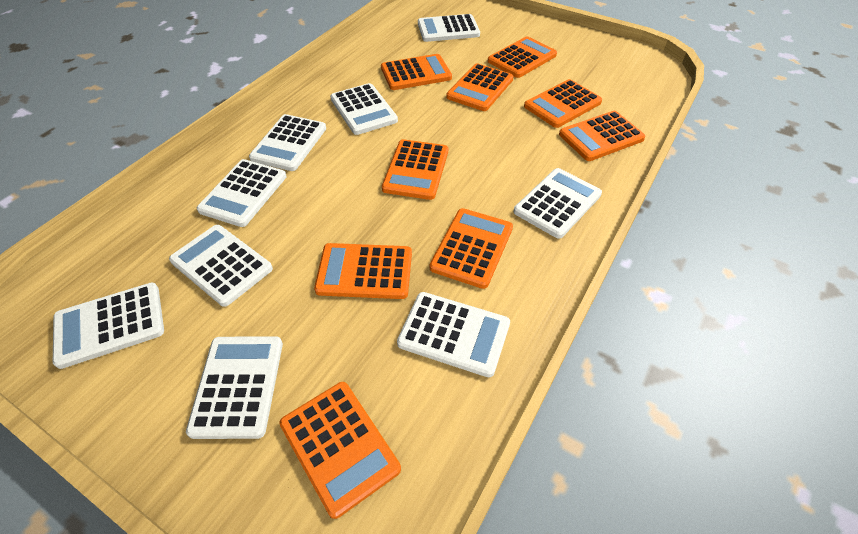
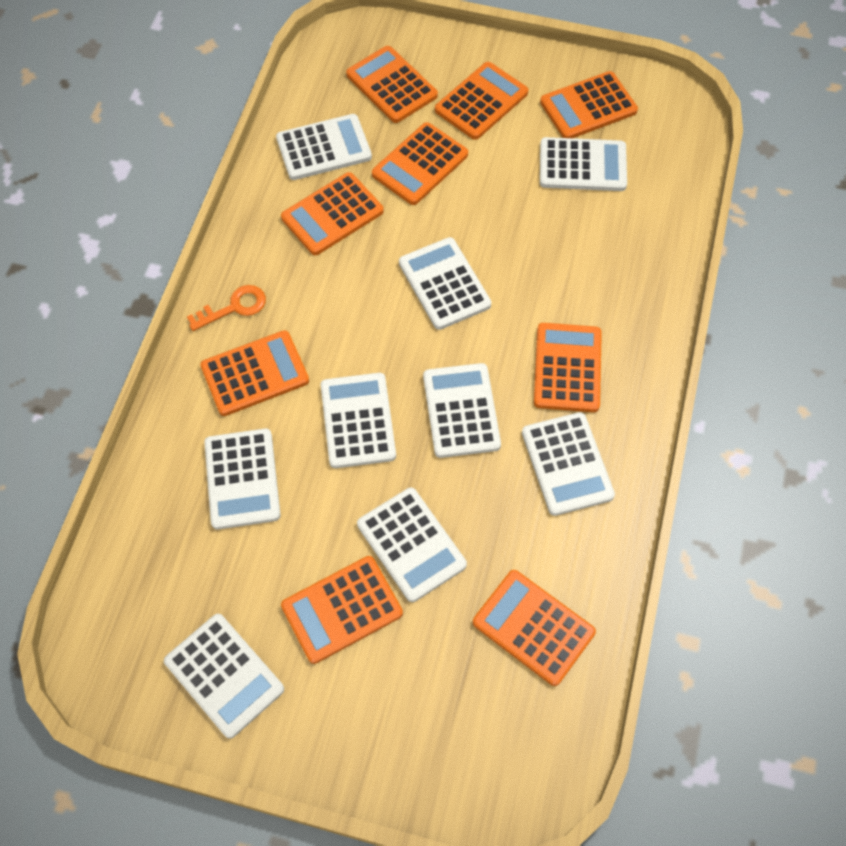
orange key: 0 -> 1

